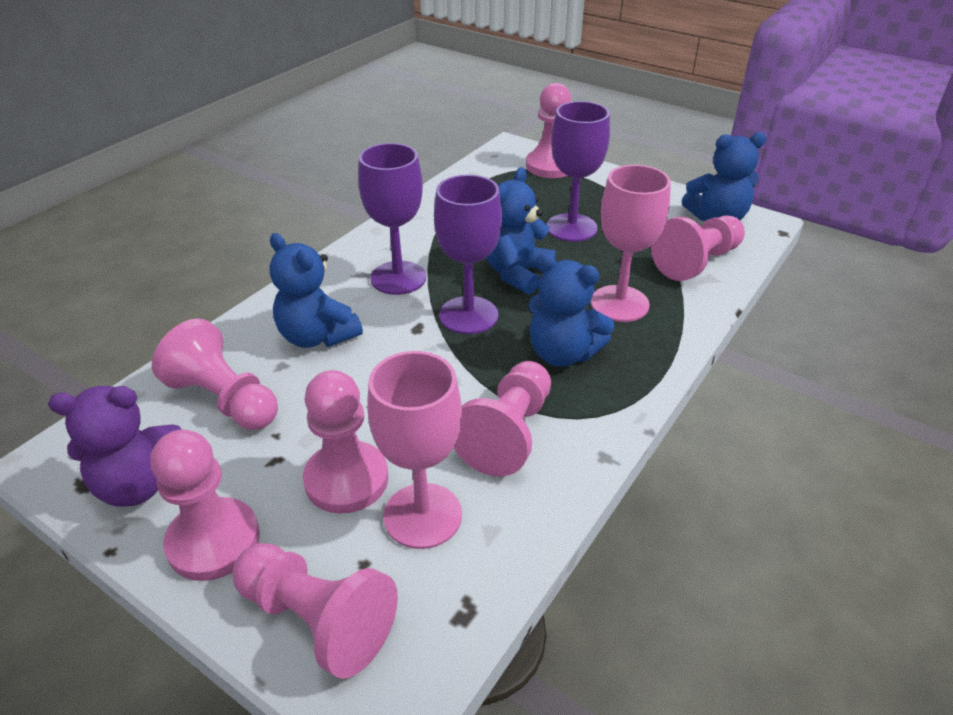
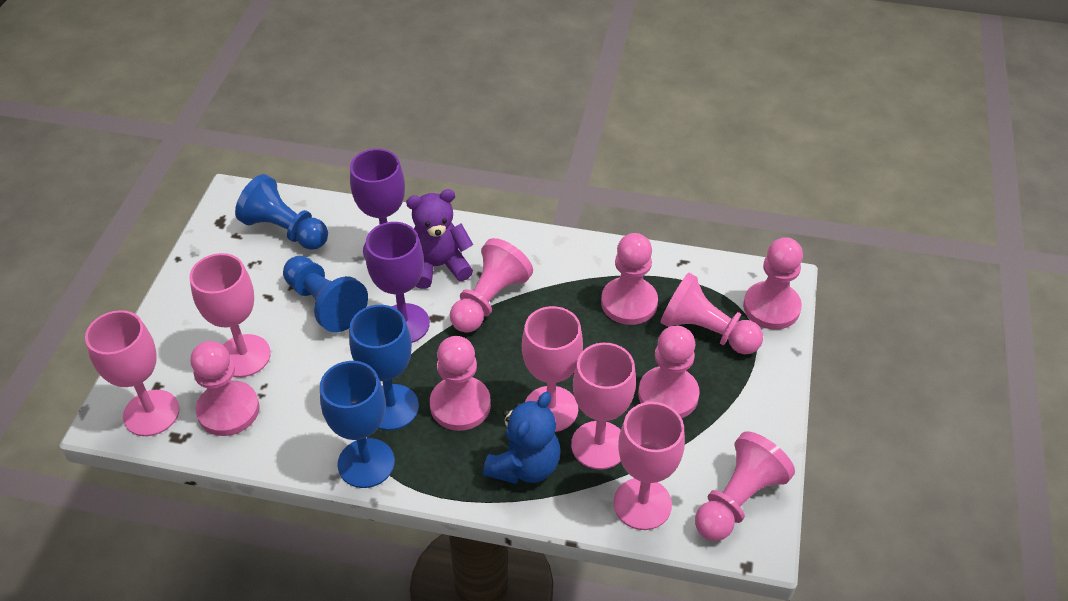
blue goblet: 0 -> 2
blue pawn: 0 -> 2
blue teddy bear: 4 -> 1
pink goblet: 2 -> 5
pink pawn: 7 -> 8
purple goblet: 3 -> 2

